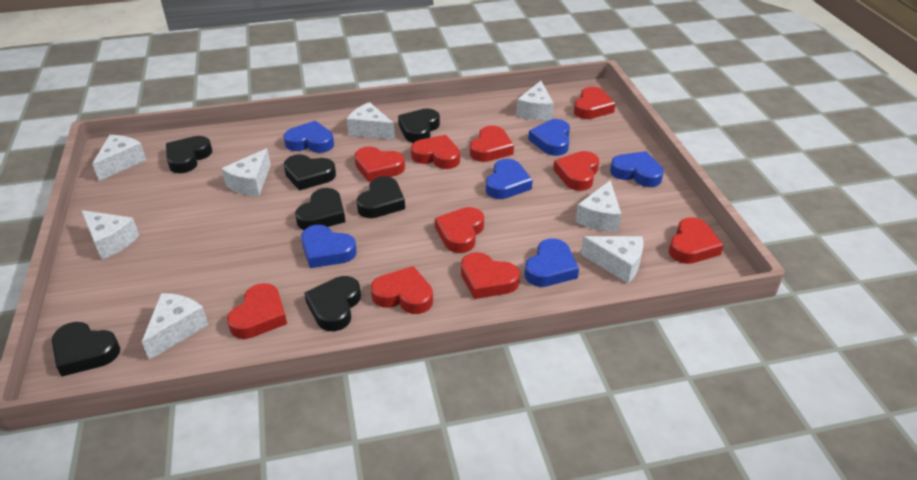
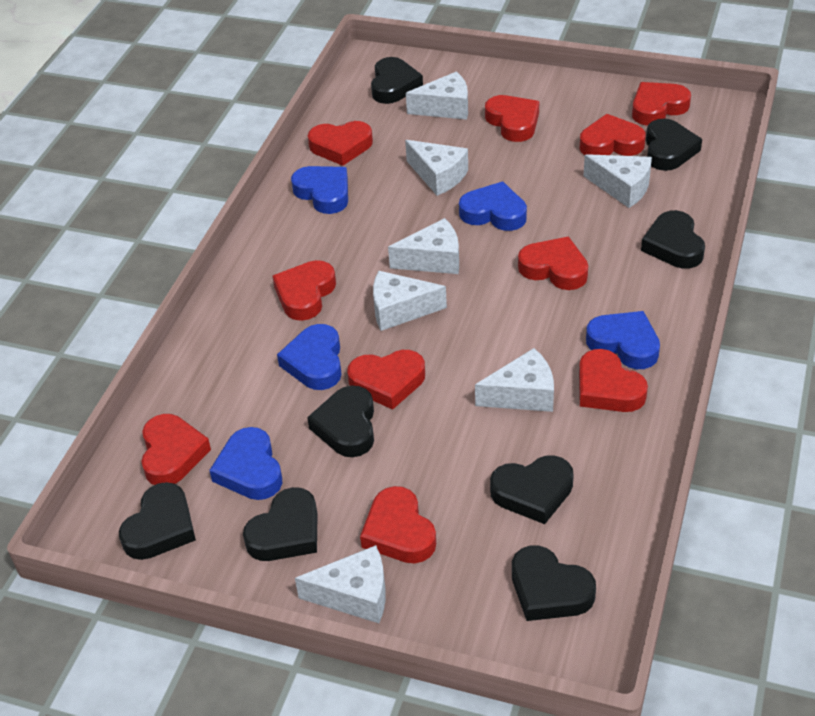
black heart: 7 -> 8
blue heart: 6 -> 5
white cheese: 8 -> 7

